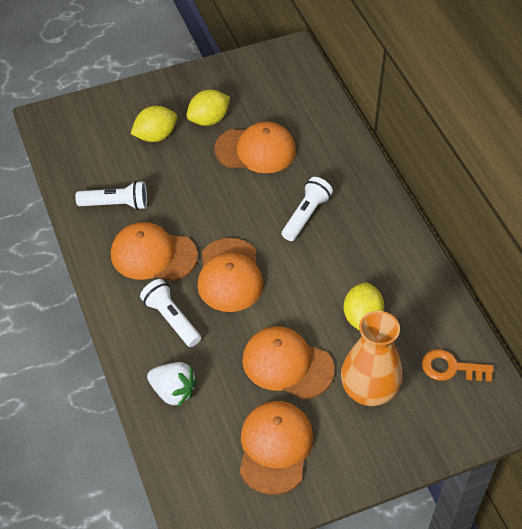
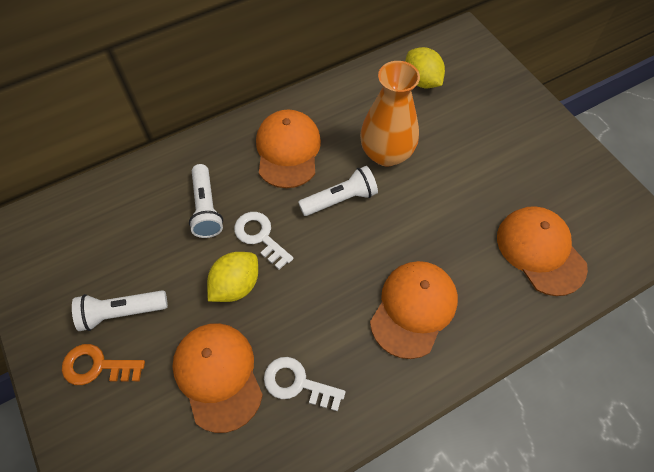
orange cap: 5 -> 4
white key: 0 -> 2
white strawberry: 1 -> 0
yellow lemon: 3 -> 2

